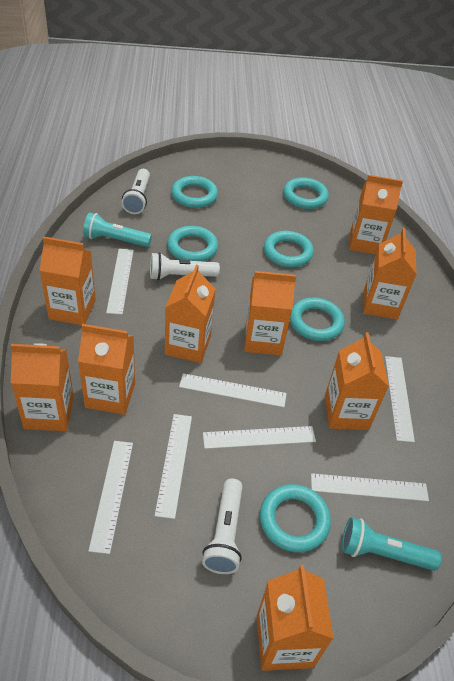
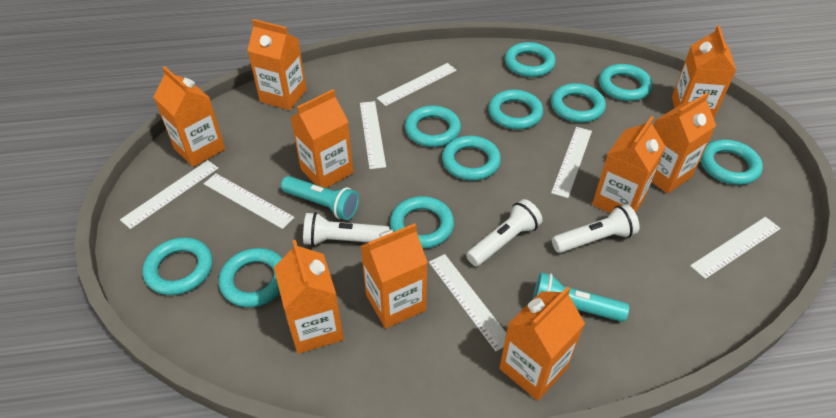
turquoise ring: 6 -> 10

